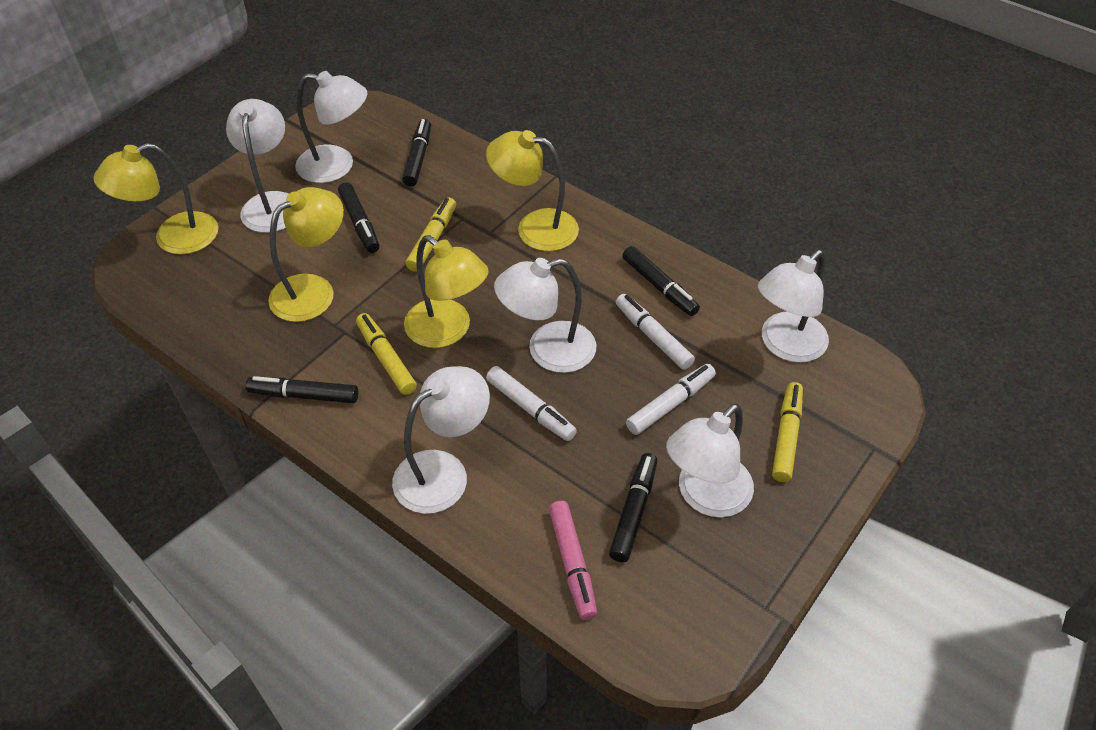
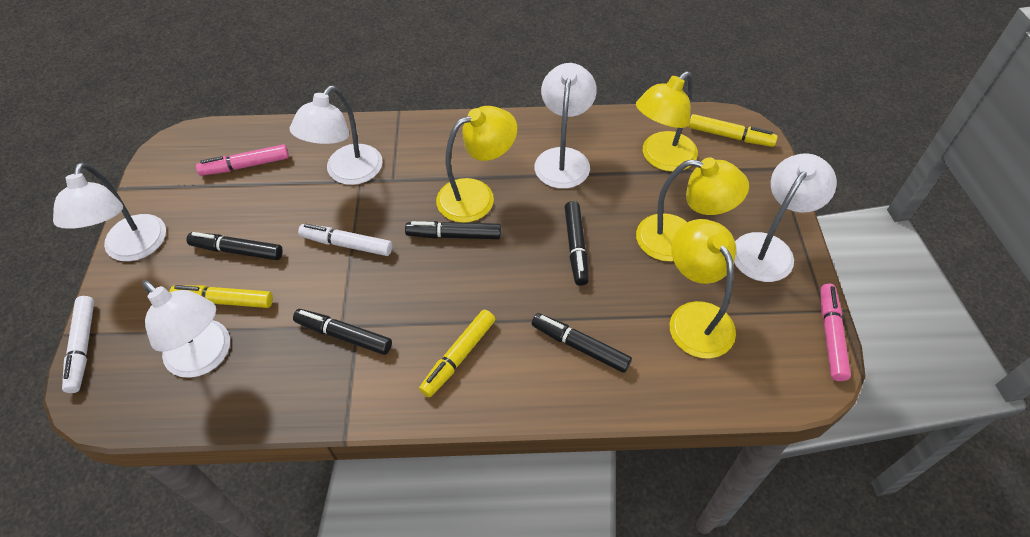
pink marker: 1 -> 2
white lamp: 6 -> 5
white marker: 3 -> 2

